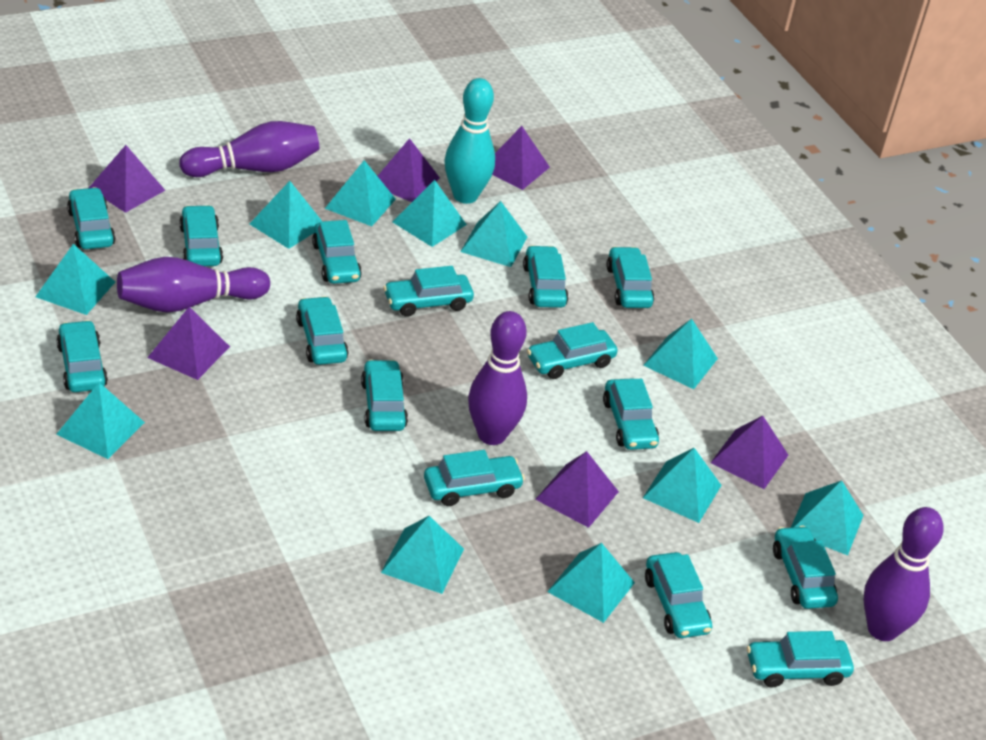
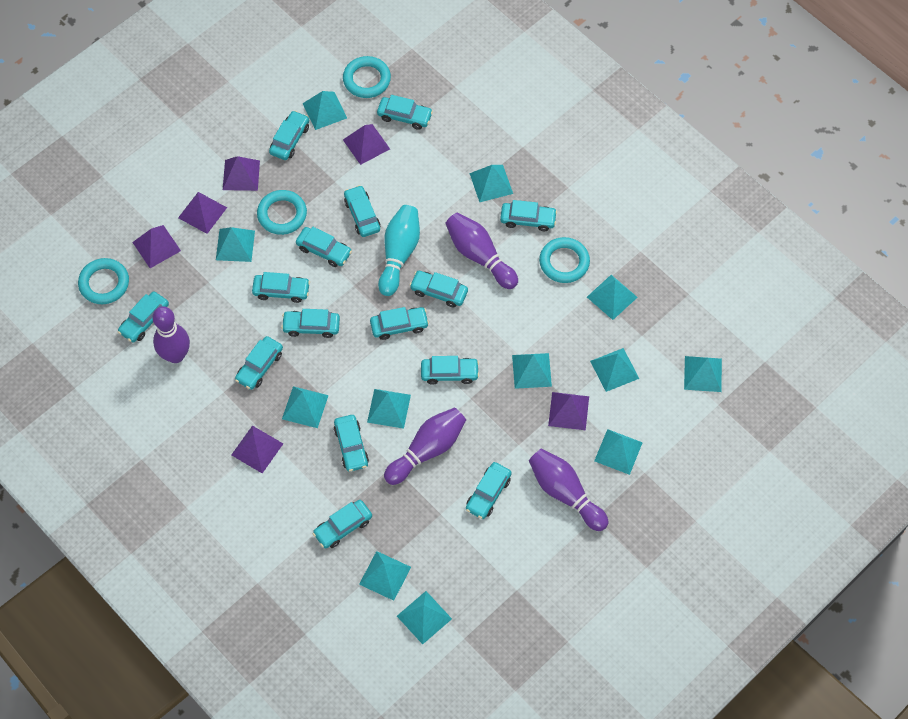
turquoise pyramid: 11 -> 12
turquoise ring: 0 -> 4

